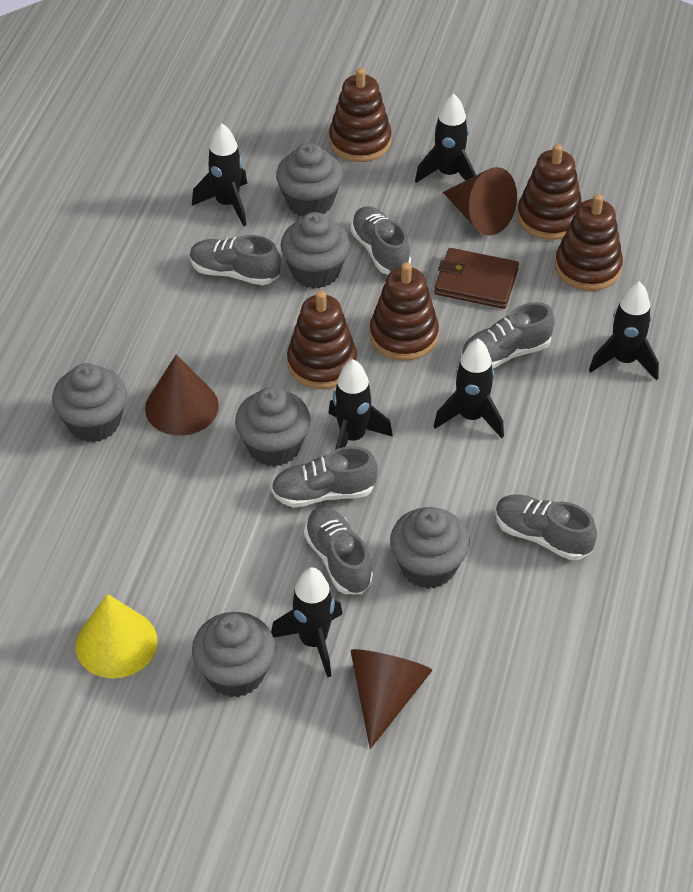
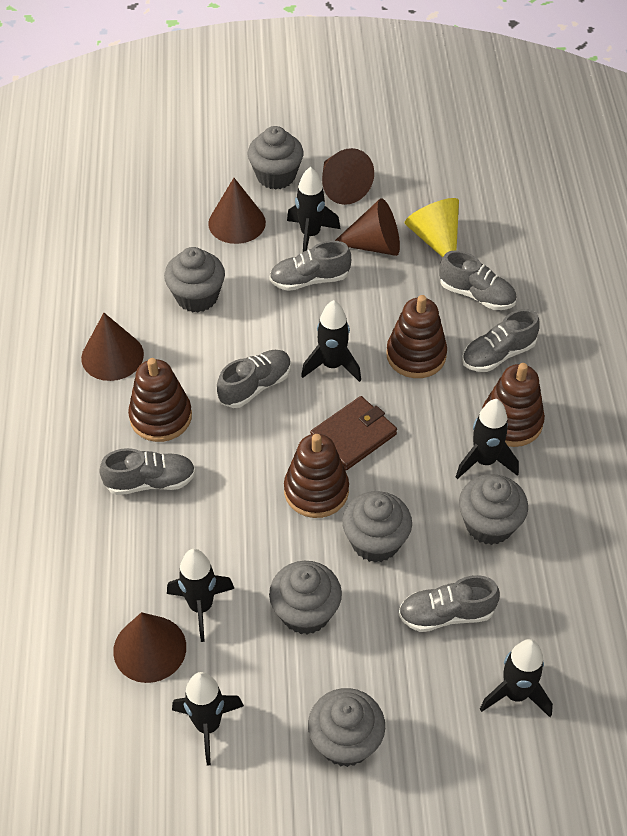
brown cone: 3 -> 5
brown stacking toy: 5 -> 4

